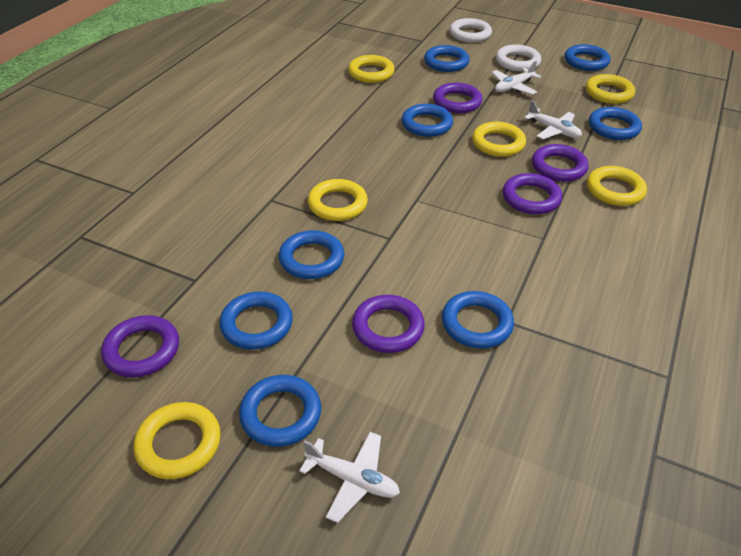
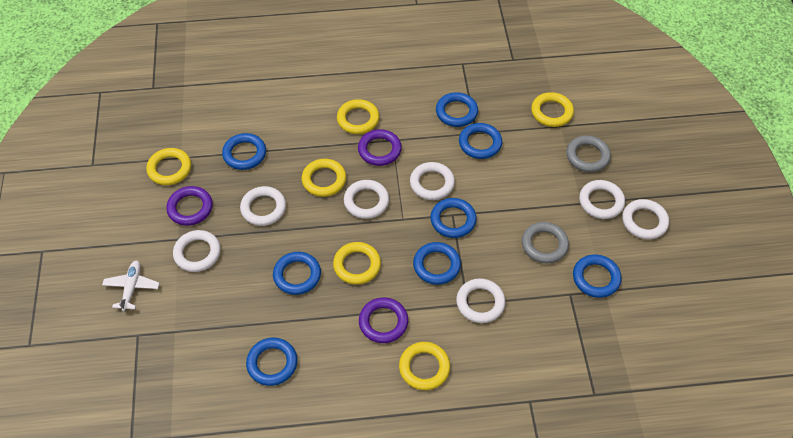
grey ring: 0 -> 2
purple ring: 5 -> 3
white plane: 3 -> 1
white ring: 2 -> 7

